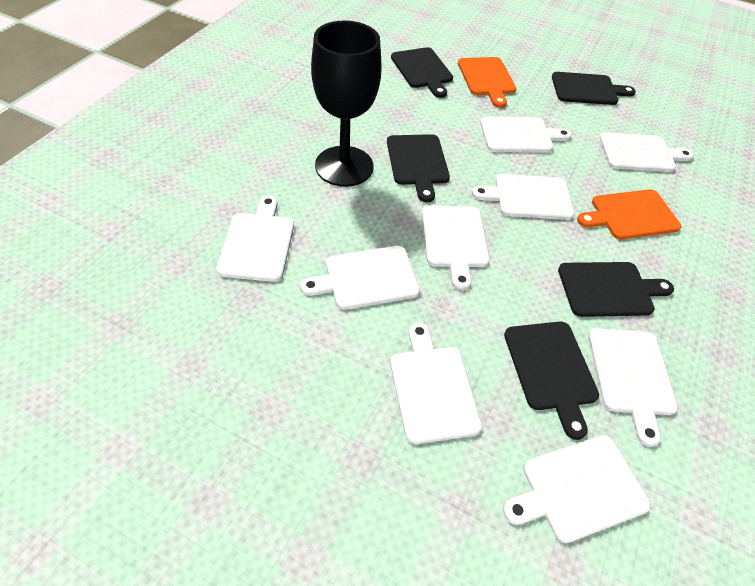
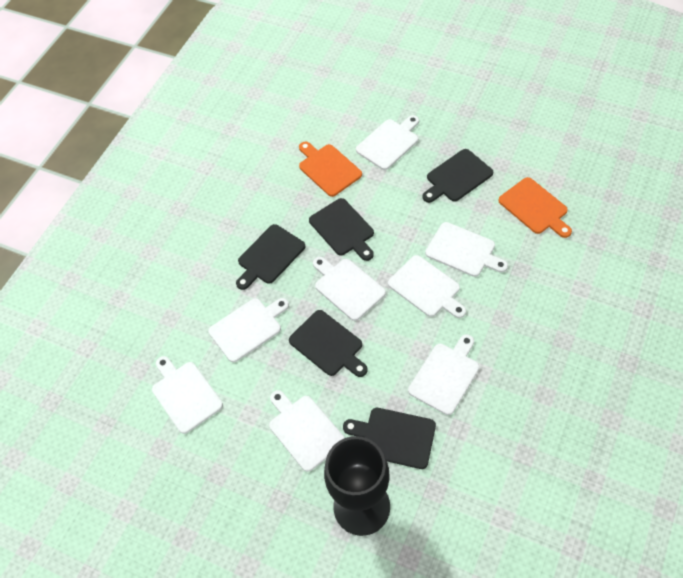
white cutting board: 9 -> 8

